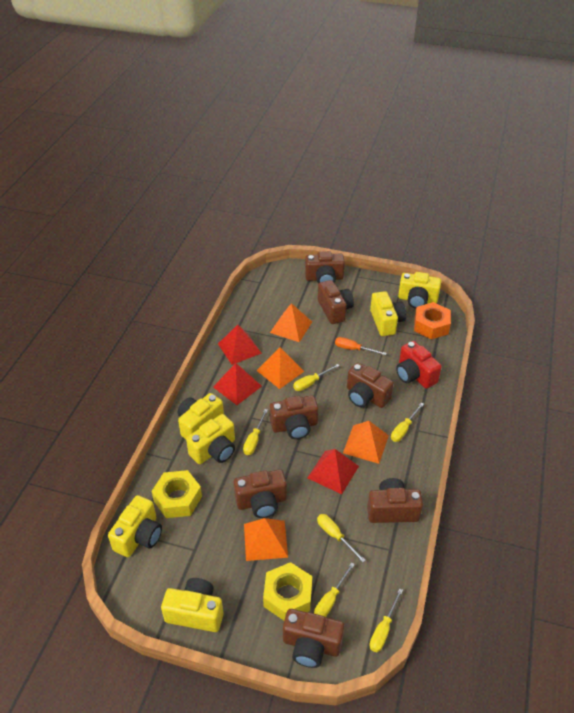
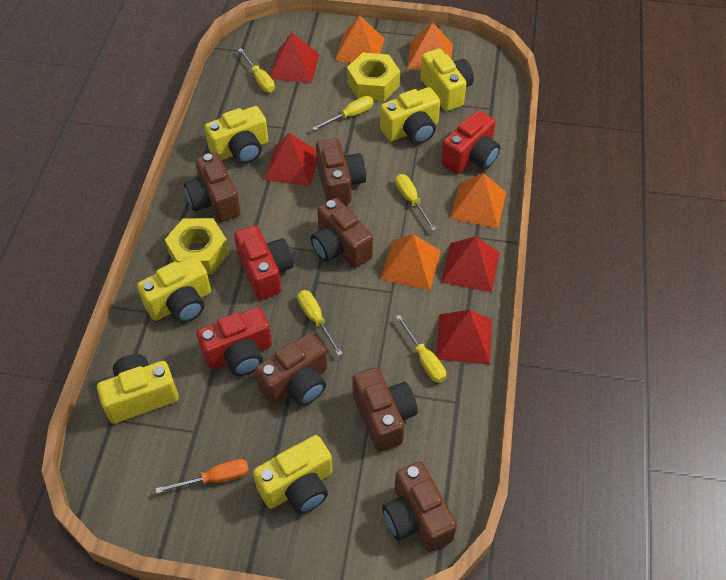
brown camera: 7 -> 6
orange nut: 1 -> 0
red camera: 1 -> 3
red pyramid: 3 -> 4
yellow screwdriver: 6 -> 5

